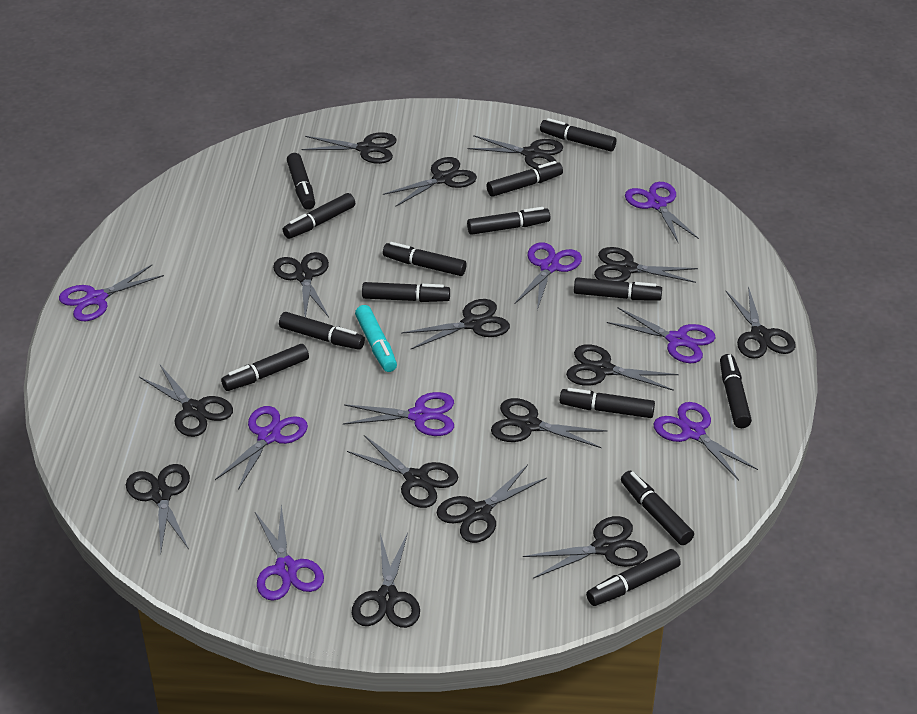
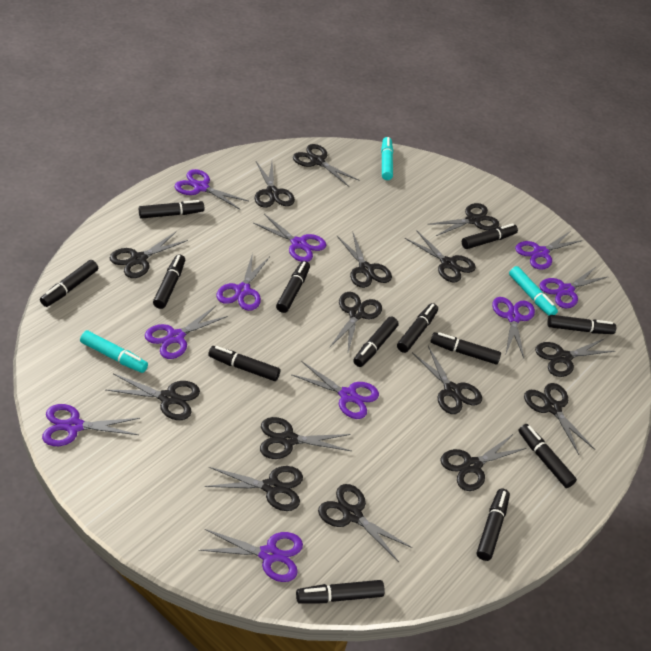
black marker: 14 -> 13
purple scissors: 8 -> 10
turquoise marker: 1 -> 3

